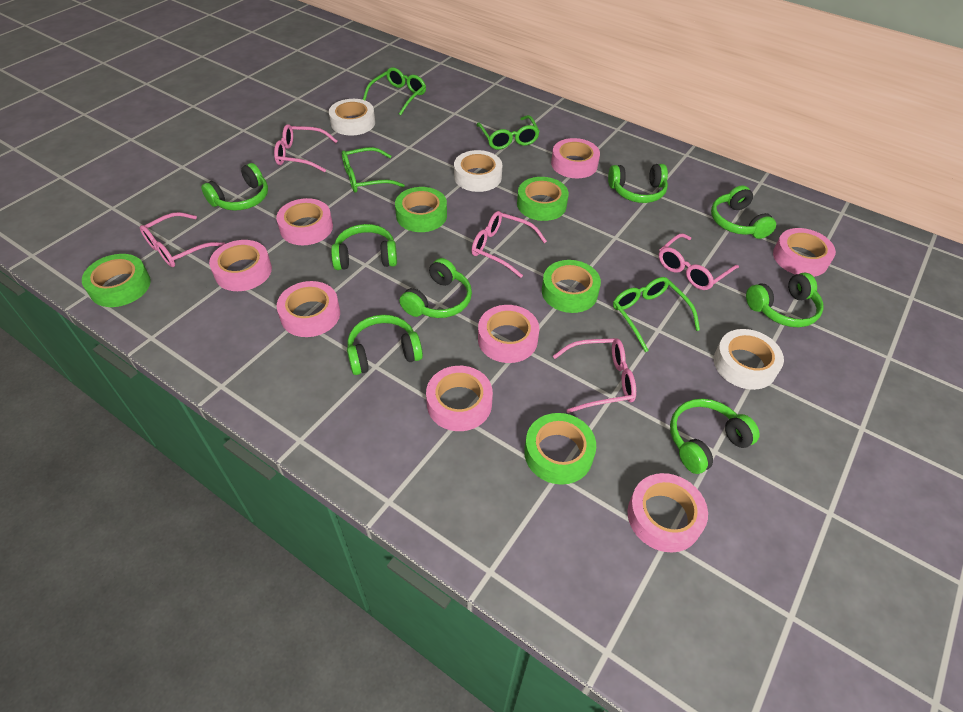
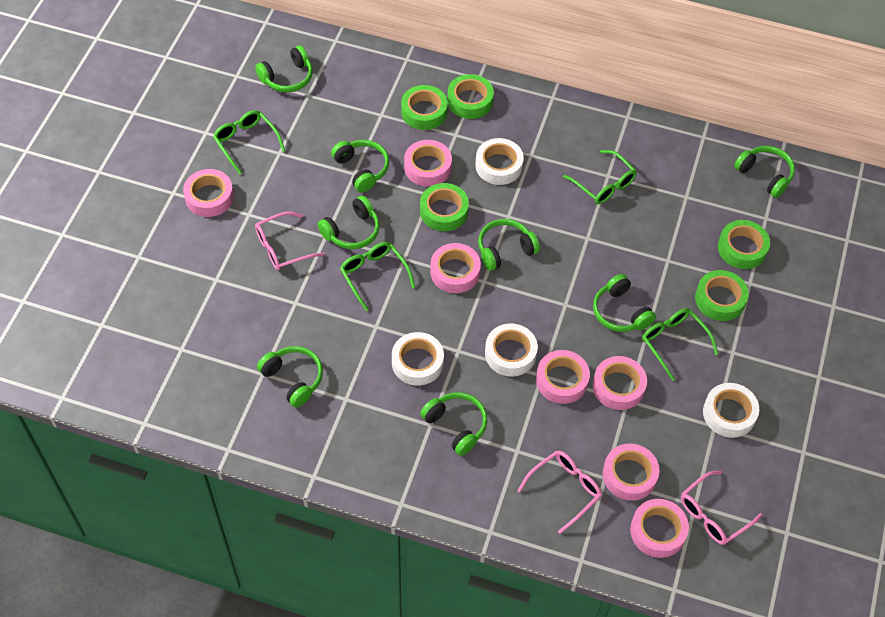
pink glasses: 5 -> 3
pink tape: 8 -> 7
white tape: 3 -> 4

